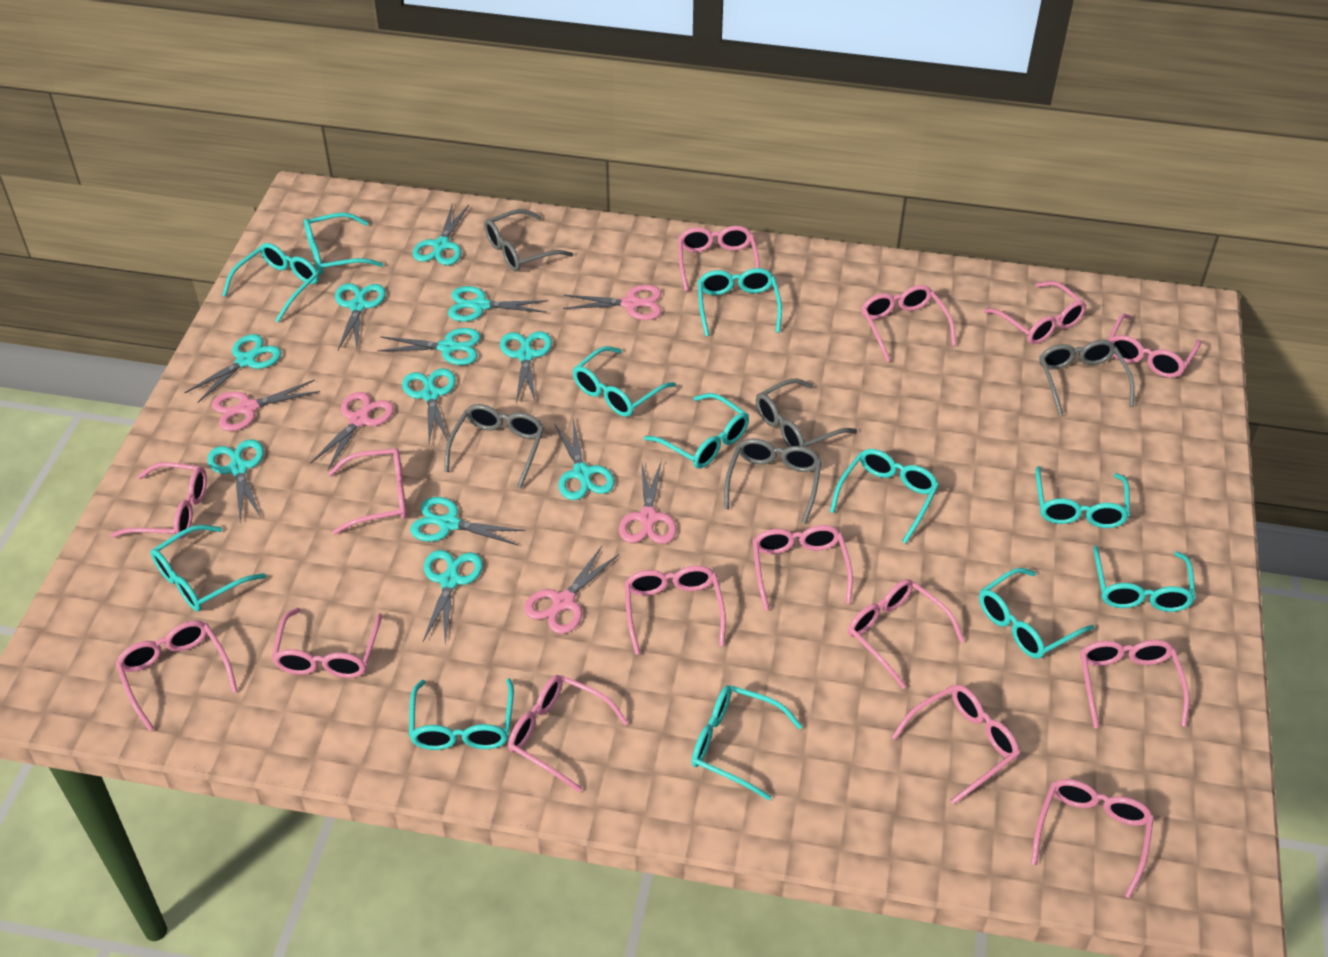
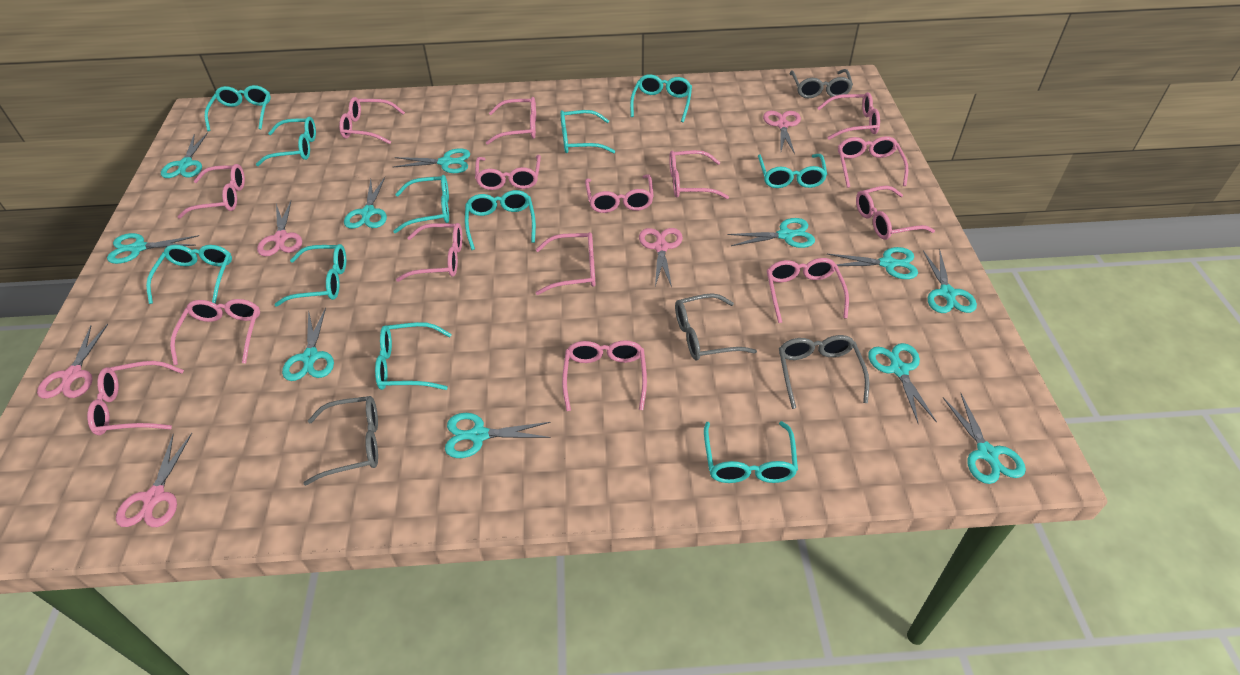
grey glasses: 5 -> 4
turquoise glasses: 12 -> 11

